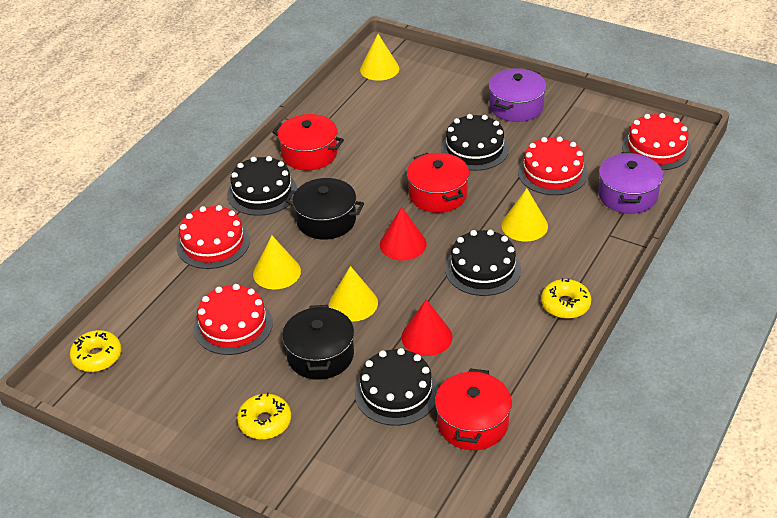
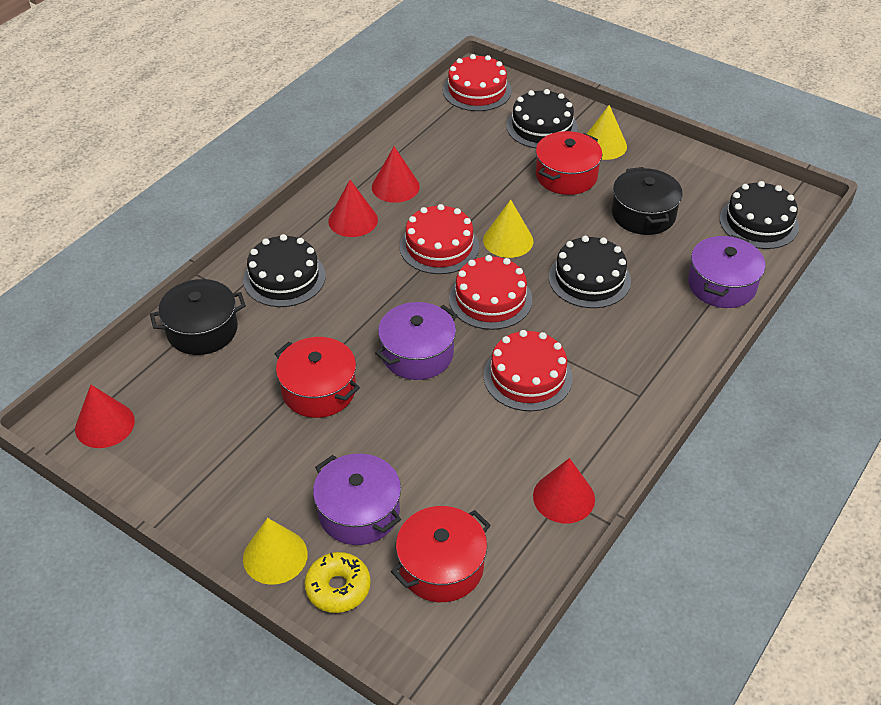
purple pot: 2 -> 3
red cone: 2 -> 4
yellow cone: 4 -> 3
yellow donut: 3 -> 1

